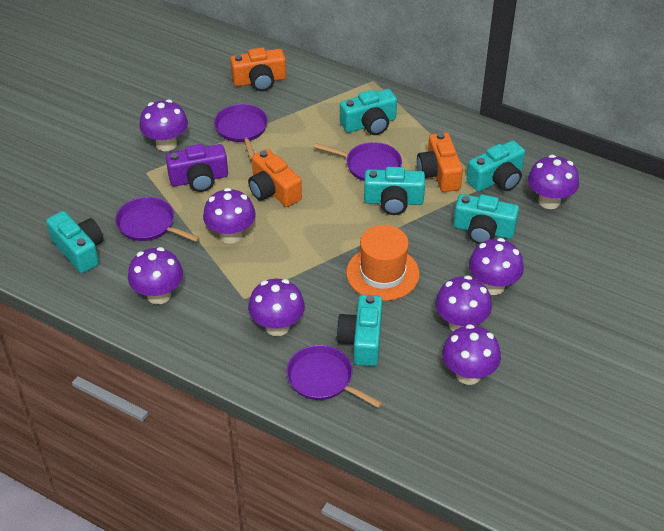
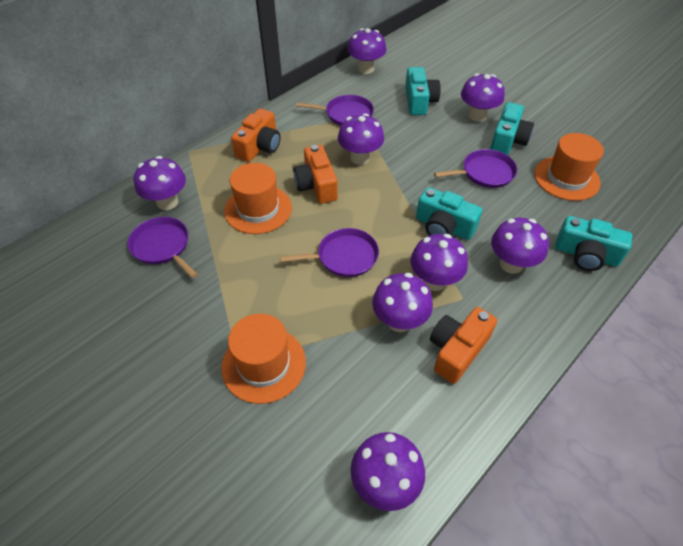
orange hat: 1 -> 3
purple camera: 1 -> 0
turquoise camera: 6 -> 4

